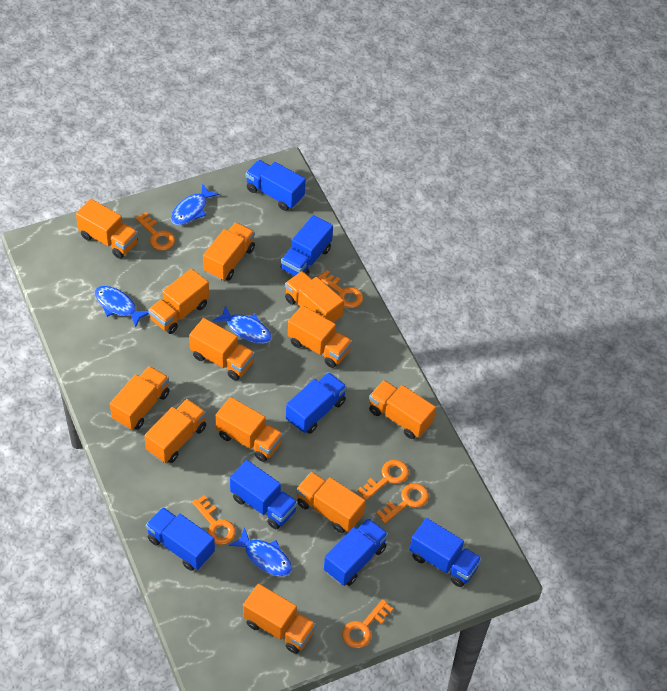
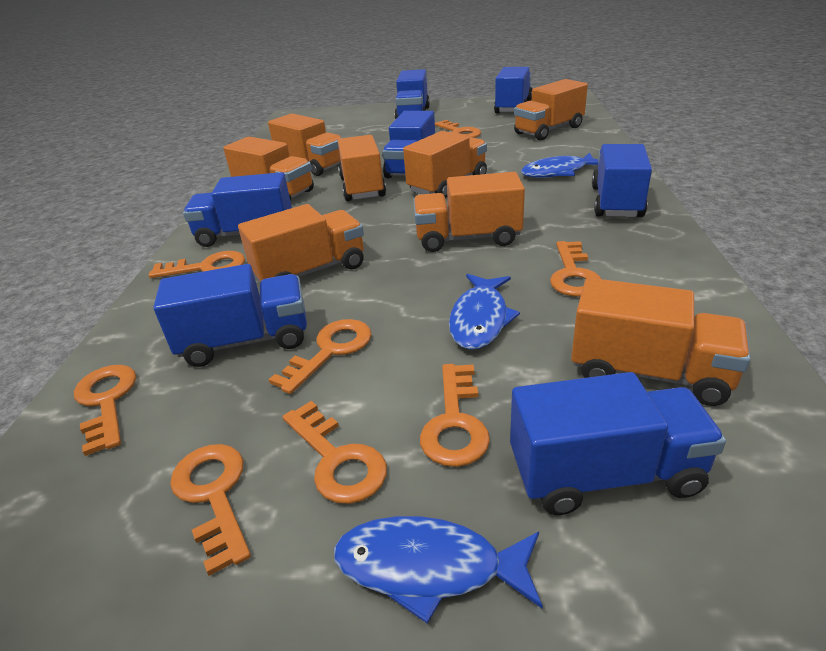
blue fish: 4 -> 3
orange key: 6 -> 8
orange truck: 12 -> 8

